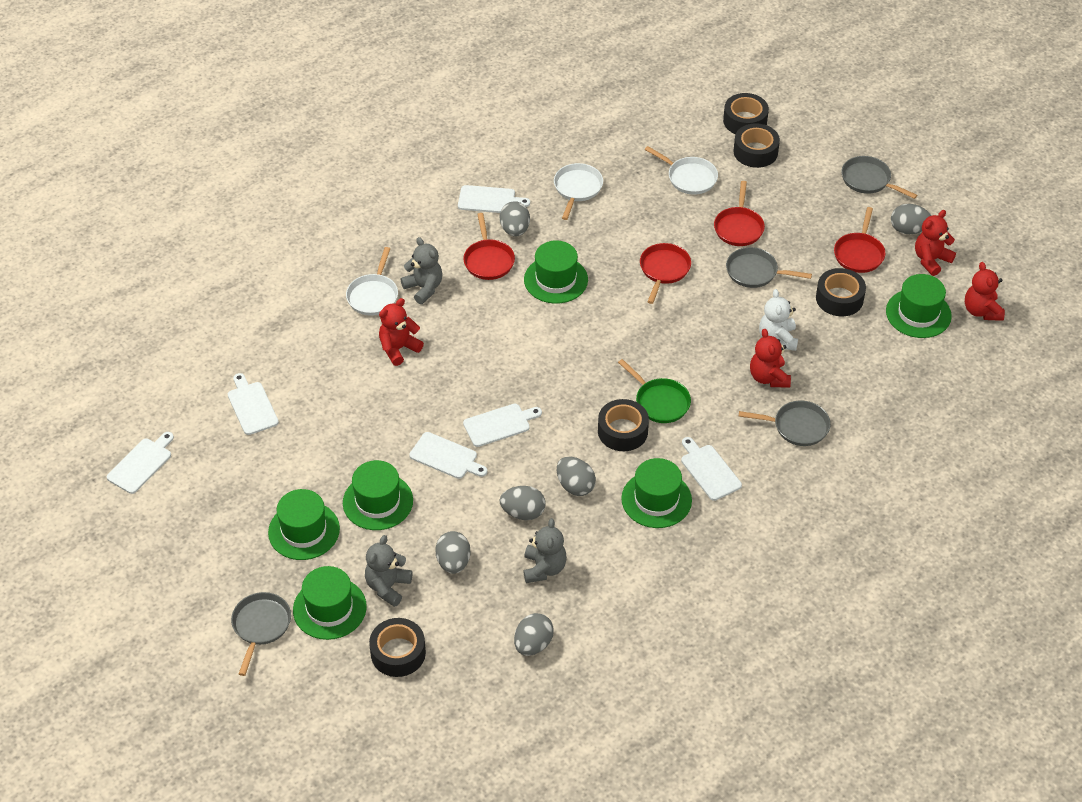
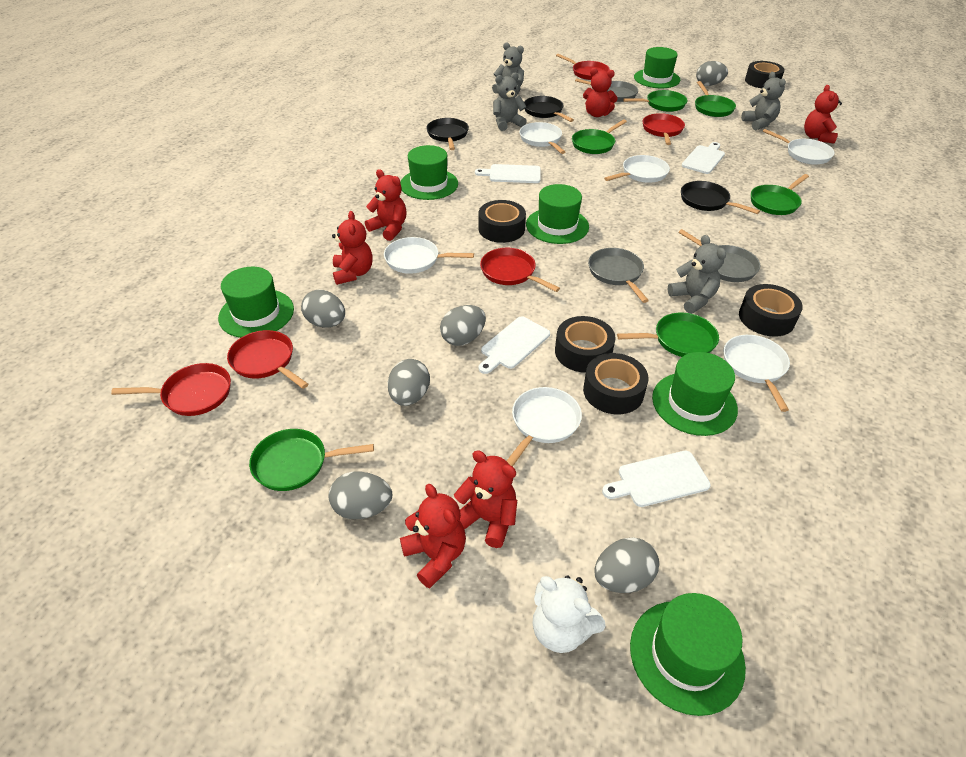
black pan: 0 -> 3
green pan: 1 -> 6
grey pan: 4 -> 3
grey teddy bear: 3 -> 4
red pan: 4 -> 5
red teddy bear: 4 -> 6
white cutting board: 6 -> 4
white pan: 3 -> 6

